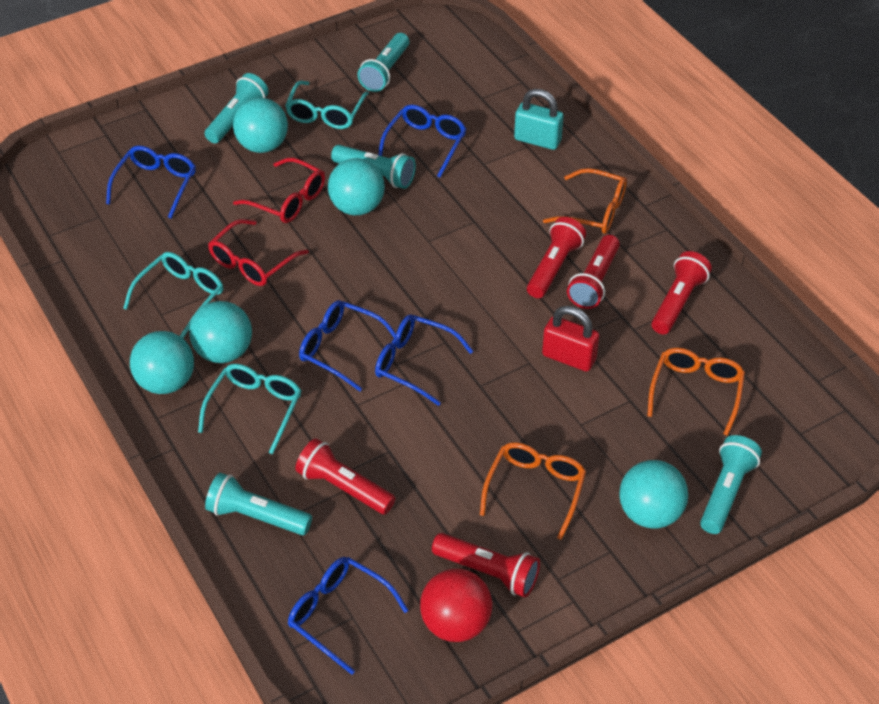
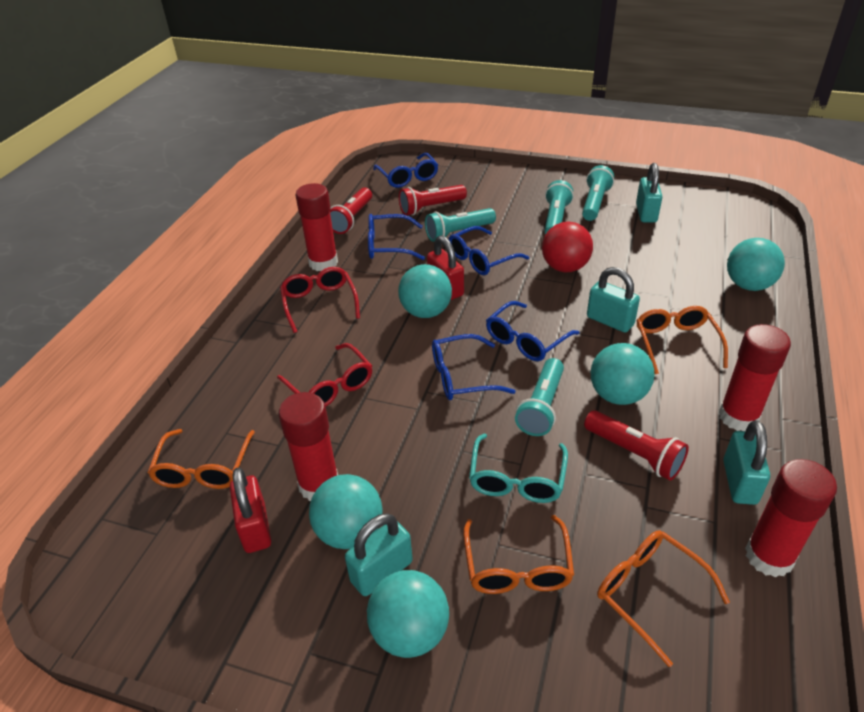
orange glasses: 3 -> 4
red flashlight: 5 -> 3
red glue stick: 0 -> 4
red padlock: 1 -> 2
turquoise flashlight: 5 -> 4
turquoise glasses: 3 -> 1
turquoise padlock: 1 -> 4

